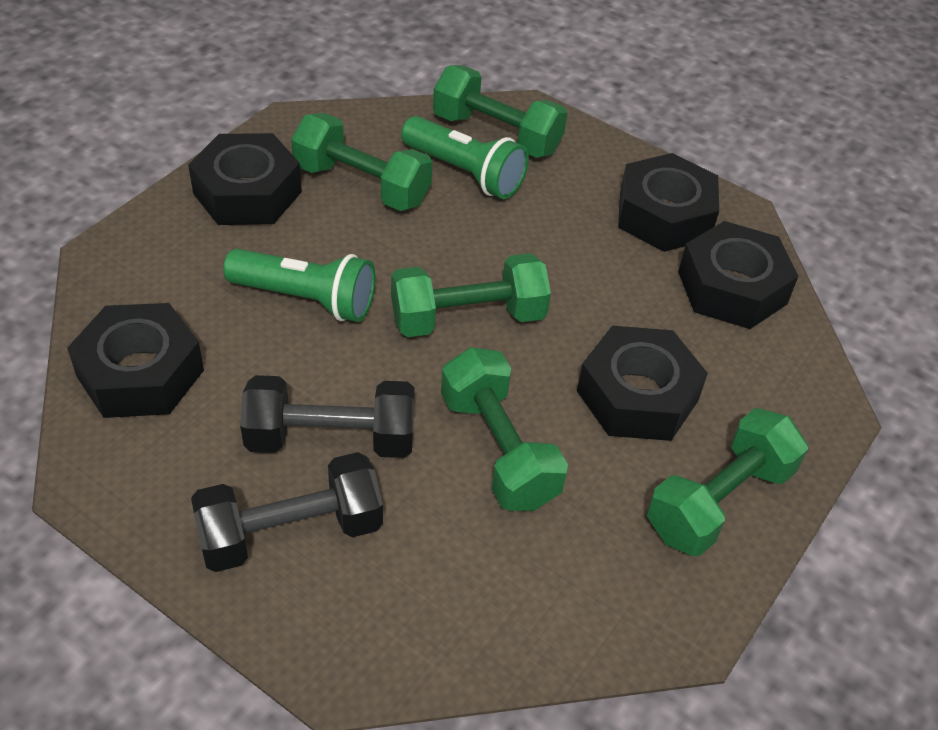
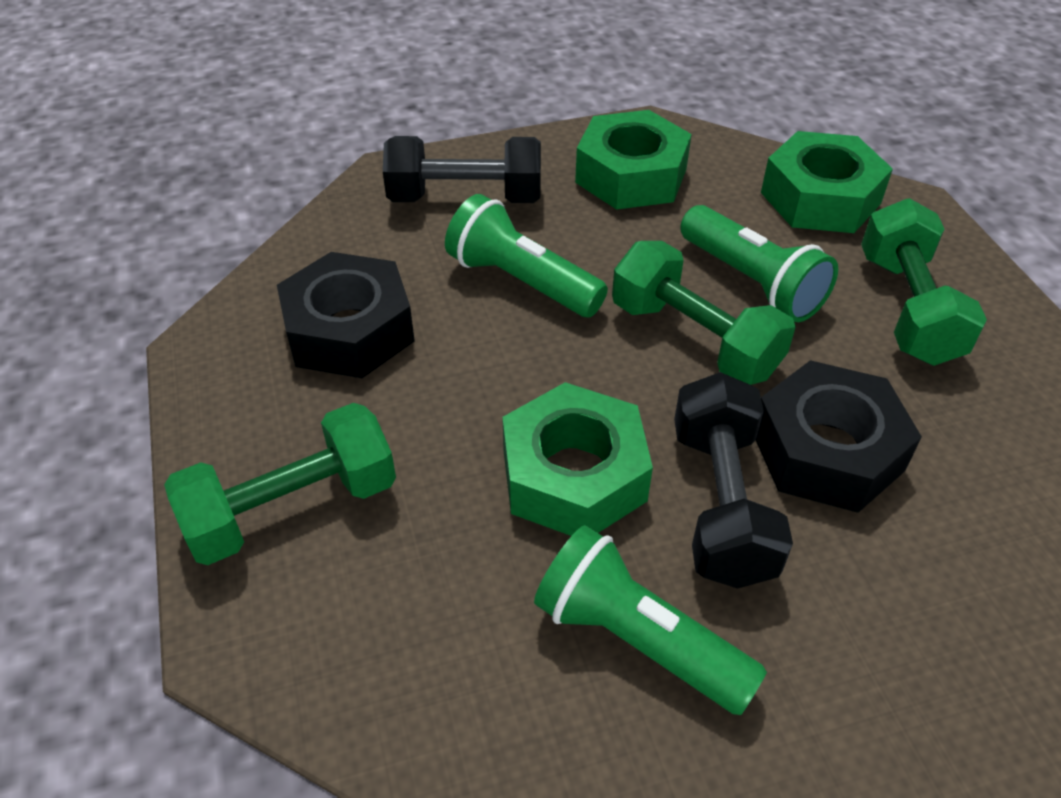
black nut: 5 -> 2
green dumbbell: 5 -> 3
green flashlight: 2 -> 3
green nut: 0 -> 3

